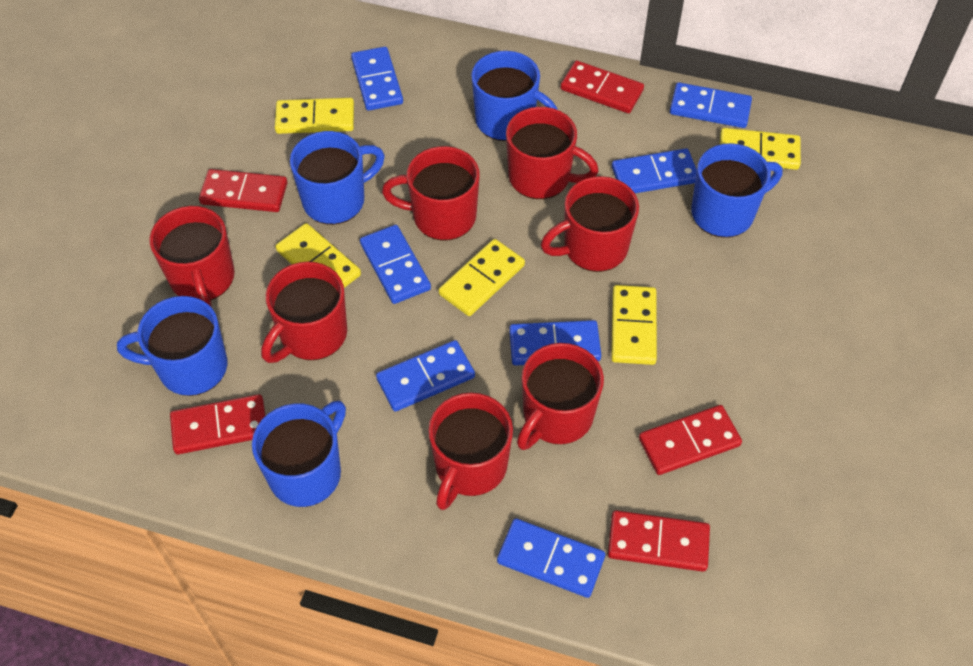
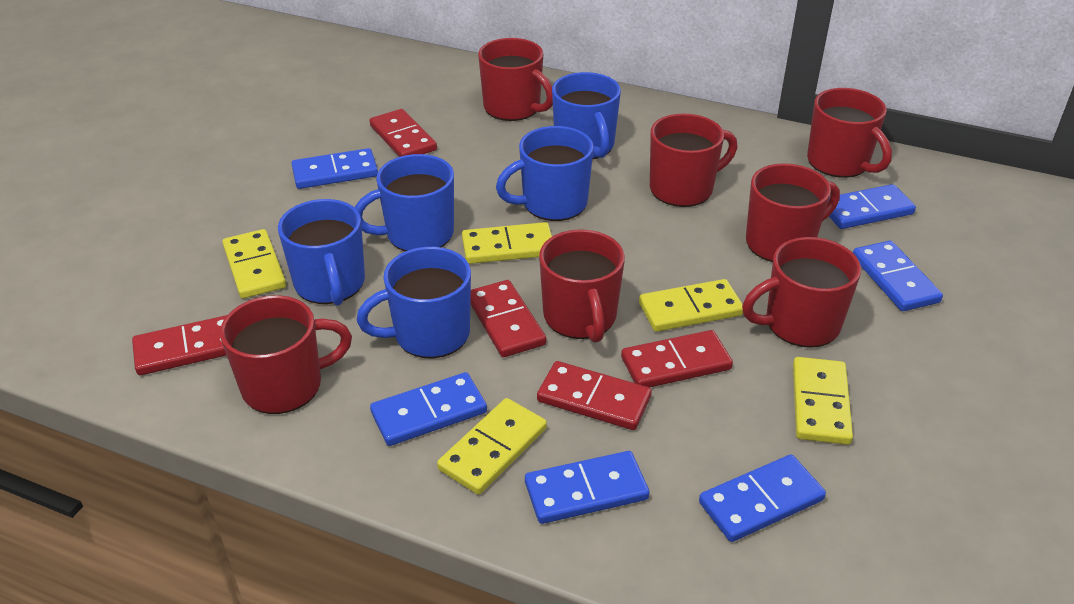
blue domino: 7 -> 6

